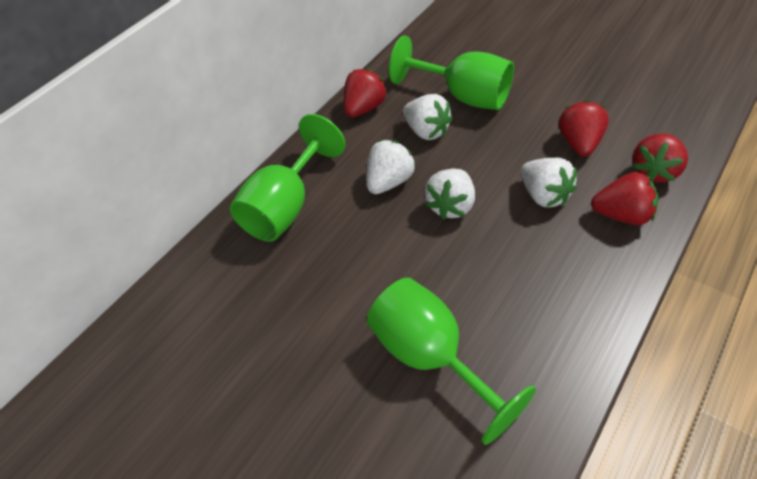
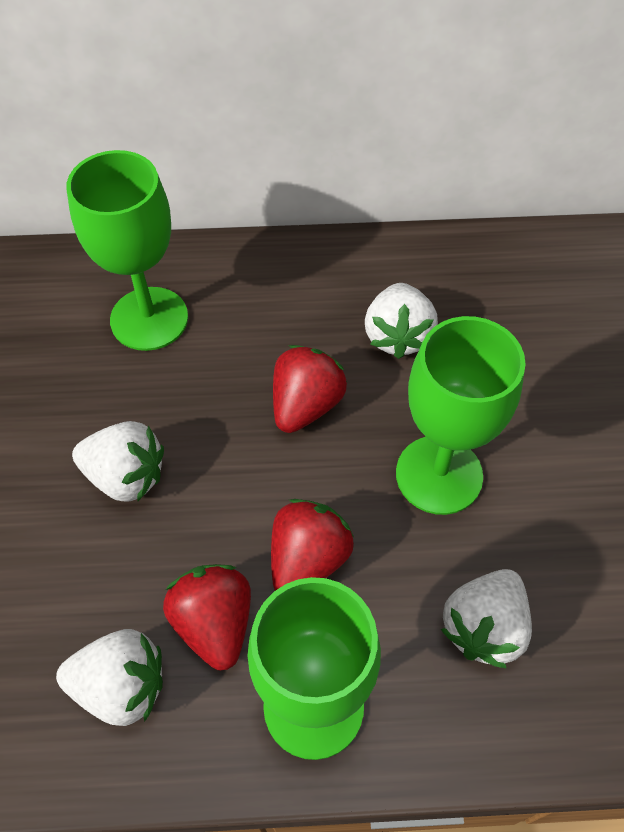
red strawberry: 4 -> 3

